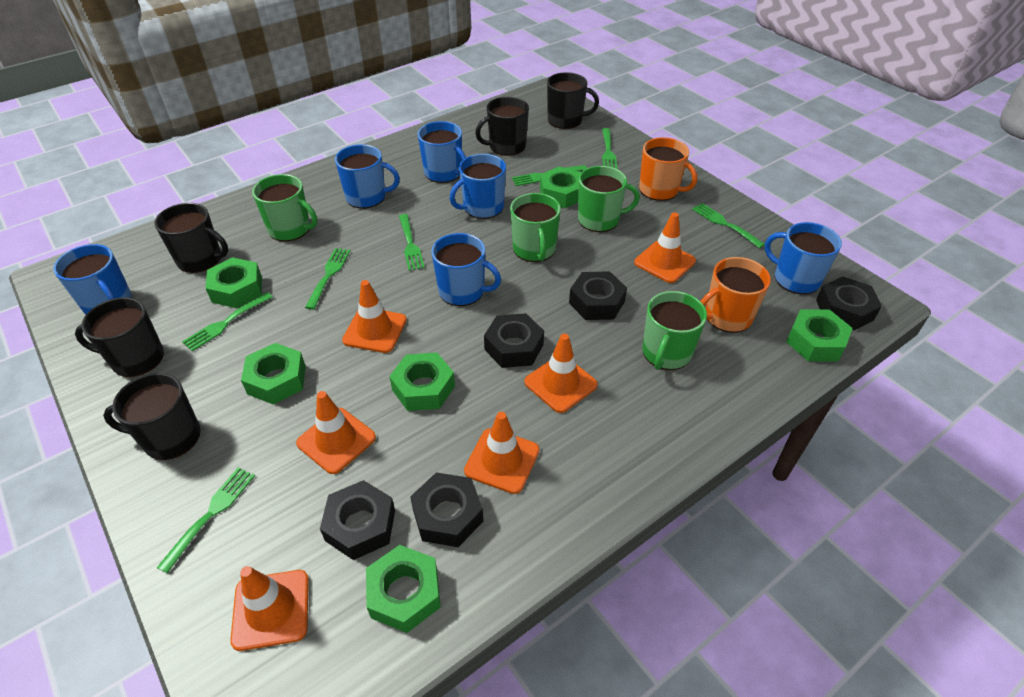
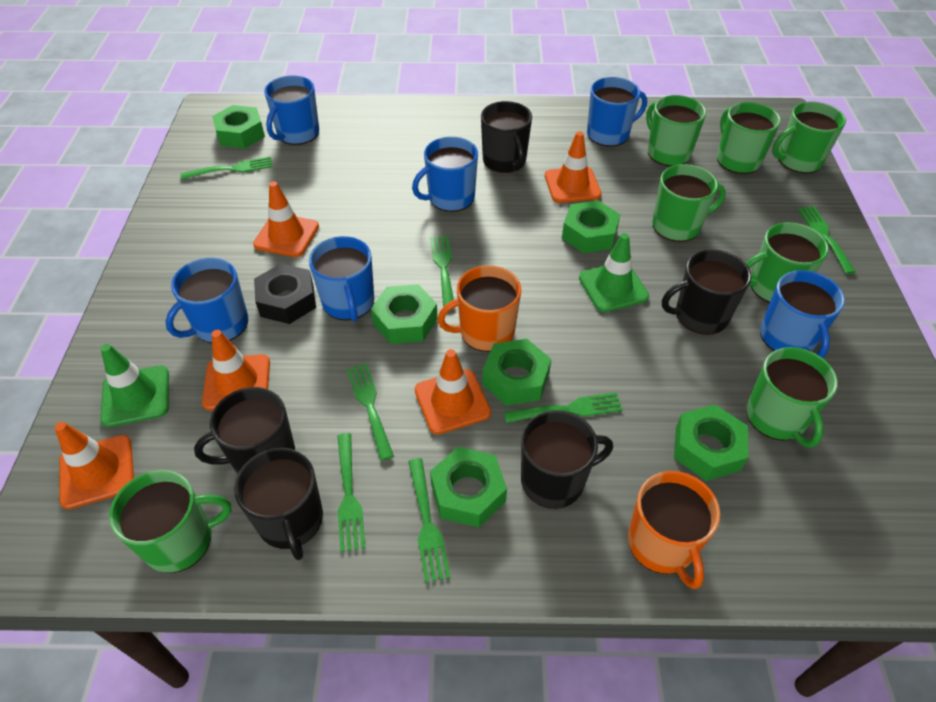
black nut: 5 -> 1
green mug: 4 -> 7
green traffic cone: 0 -> 2
orange traffic cone: 6 -> 5

